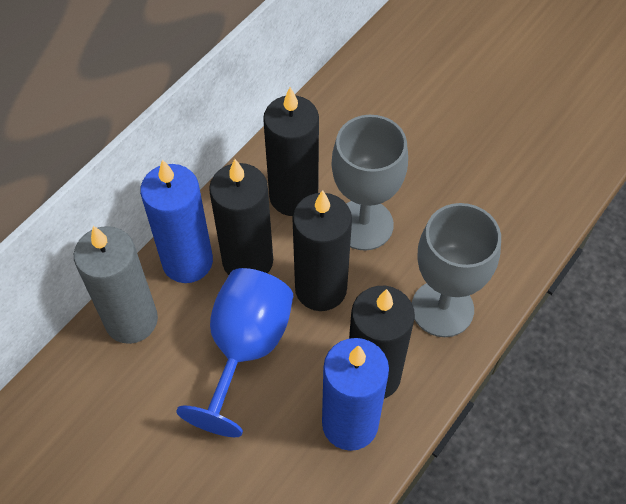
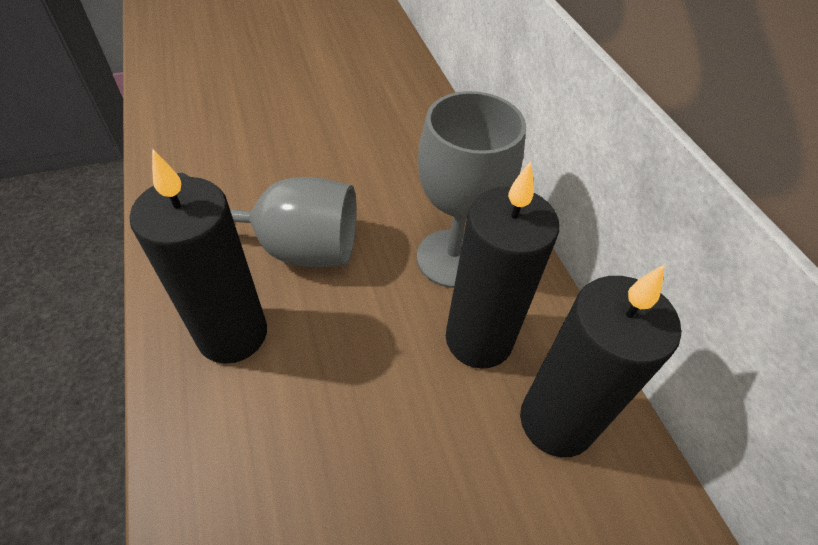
black candle: 4 -> 3
blue candle: 2 -> 0
blue goblet: 1 -> 0
grey candle: 1 -> 0

